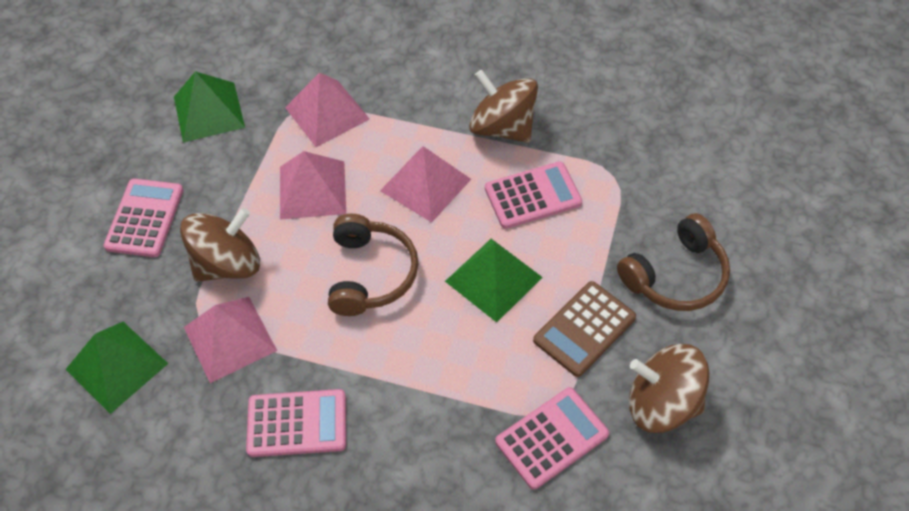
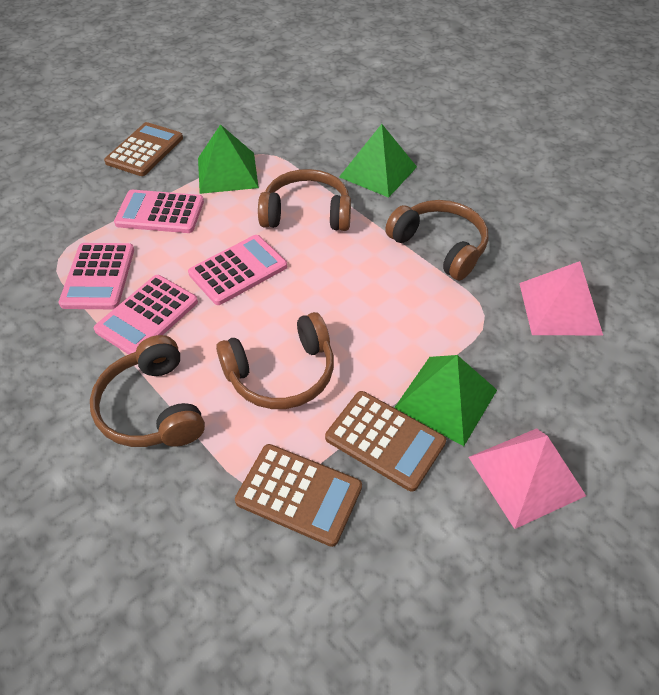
brown calculator: 1 -> 3
brown headphones: 2 -> 4
brown spinning top: 3 -> 0
pink pyramid: 4 -> 2

